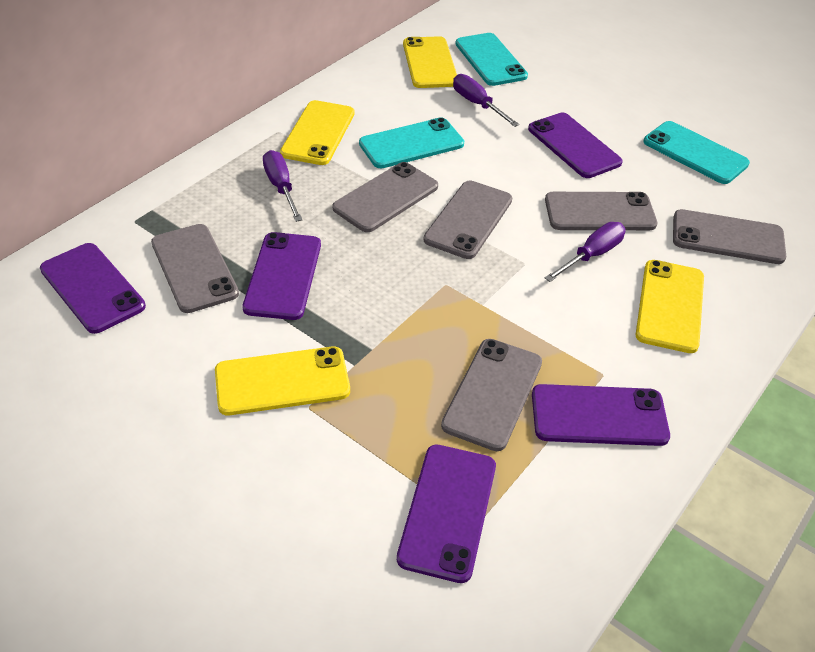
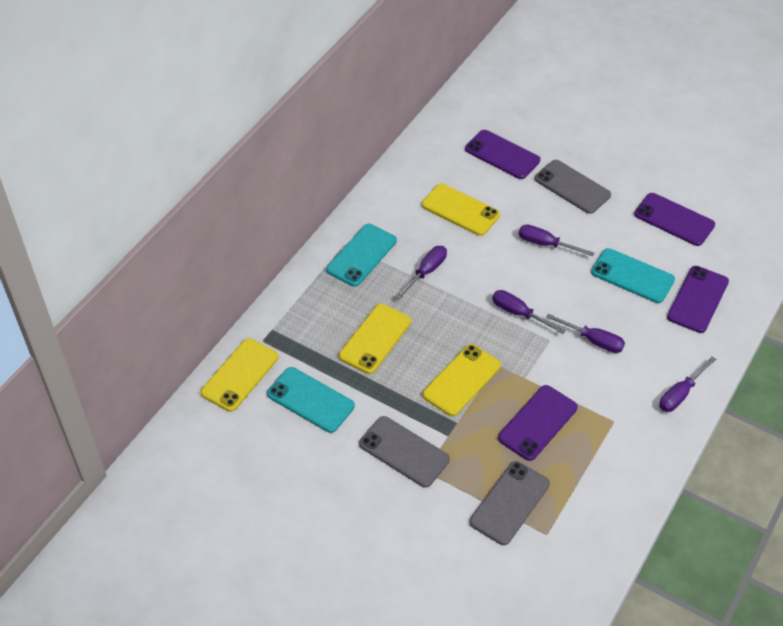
grey phone: 6 -> 3
purple phone: 5 -> 4
purple screwdriver: 3 -> 5

